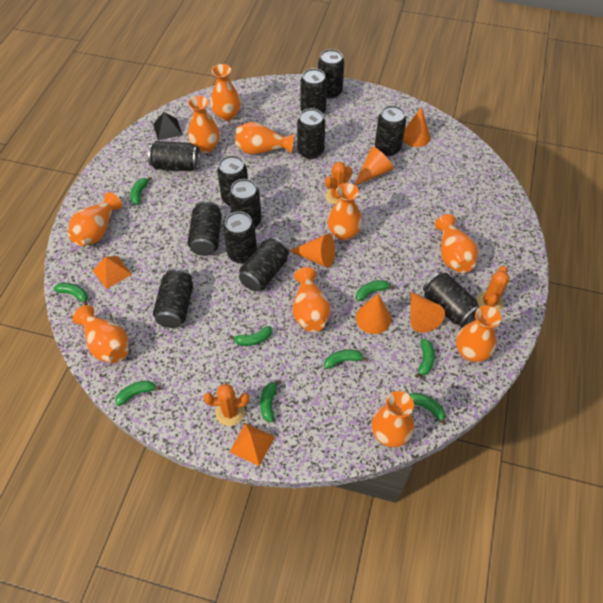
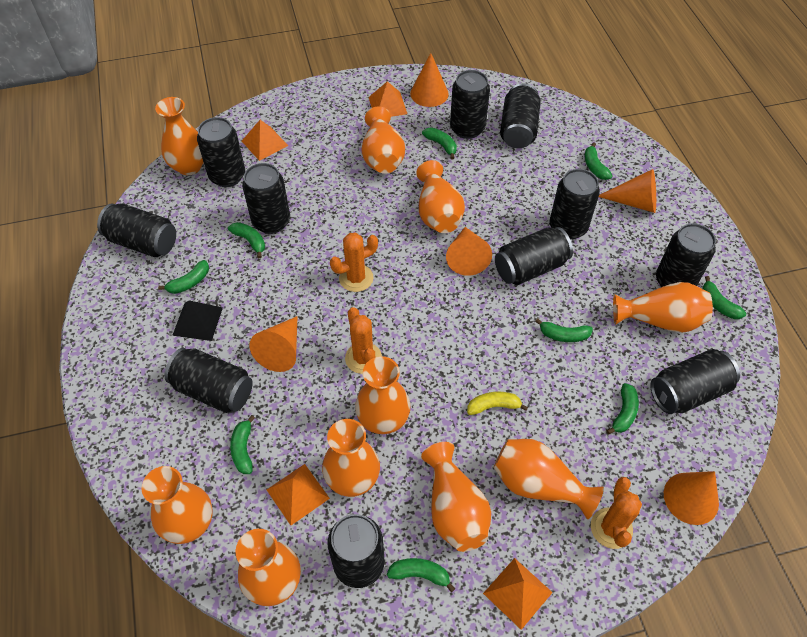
black can: 12 -> 11
orange pyramid: 2 -> 4
yellow banana: 0 -> 1

